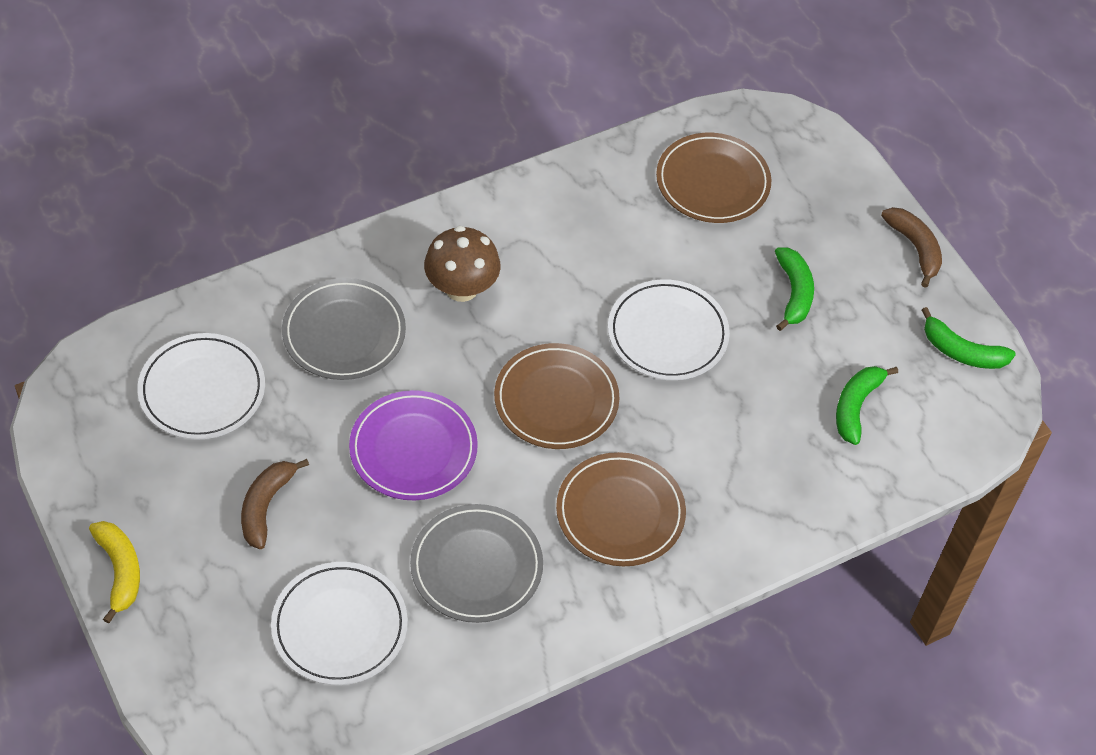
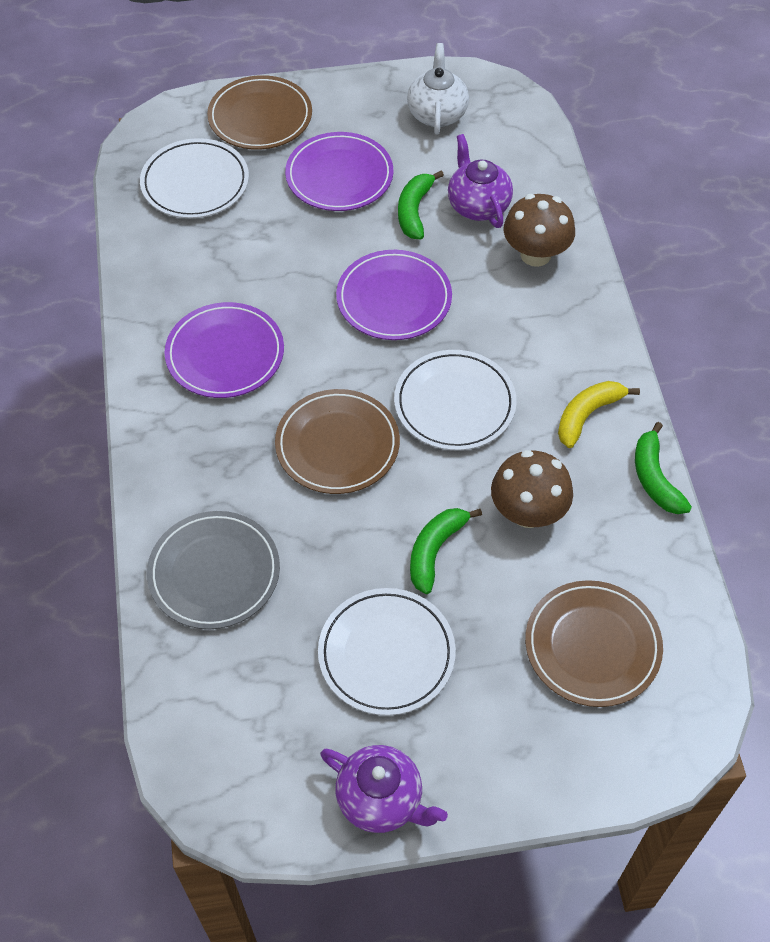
brown banana: 2 -> 0
brown mushroom: 1 -> 2
grey plate: 2 -> 1
purple plate: 1 -> 3
purple teapot: 0 -> 2
white teapot: 0 -> 1

